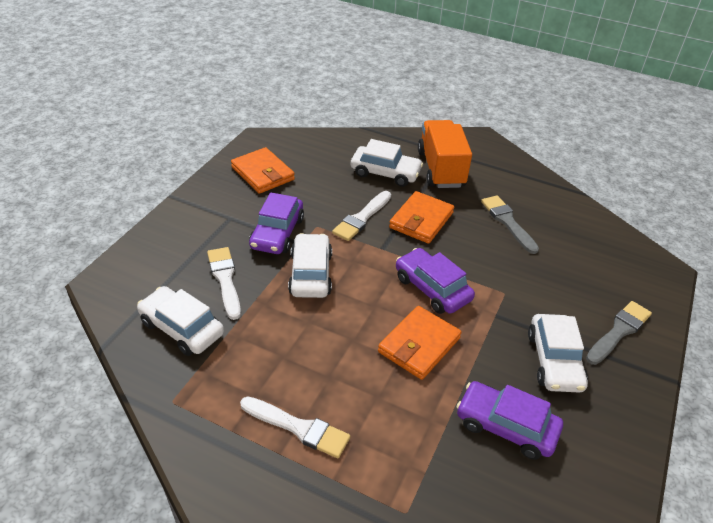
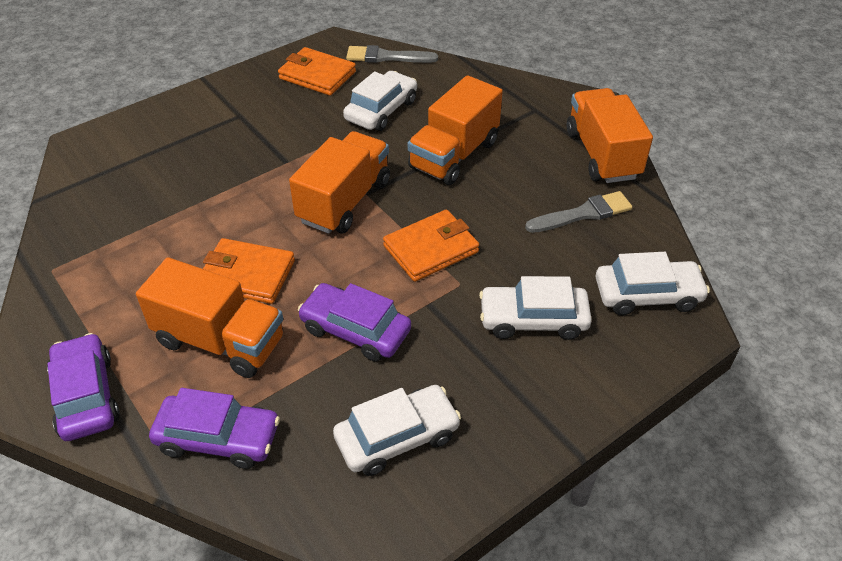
orange truck: 1 -> 4
white brush: 3 -> 0

